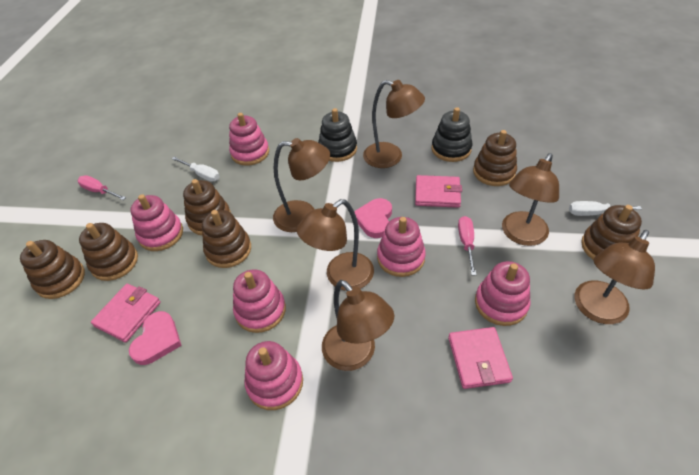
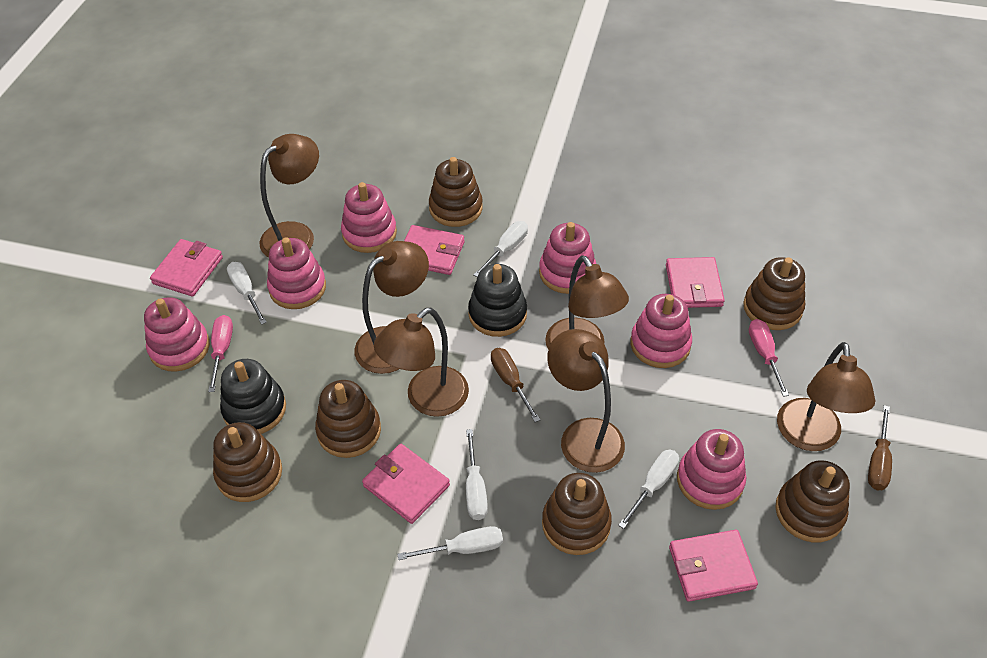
brown screwdriver: 0 -> 2
pink heart: 2 -> 0
pink wallet: 3 -> 5
white screwdriver: 2 -> 5

